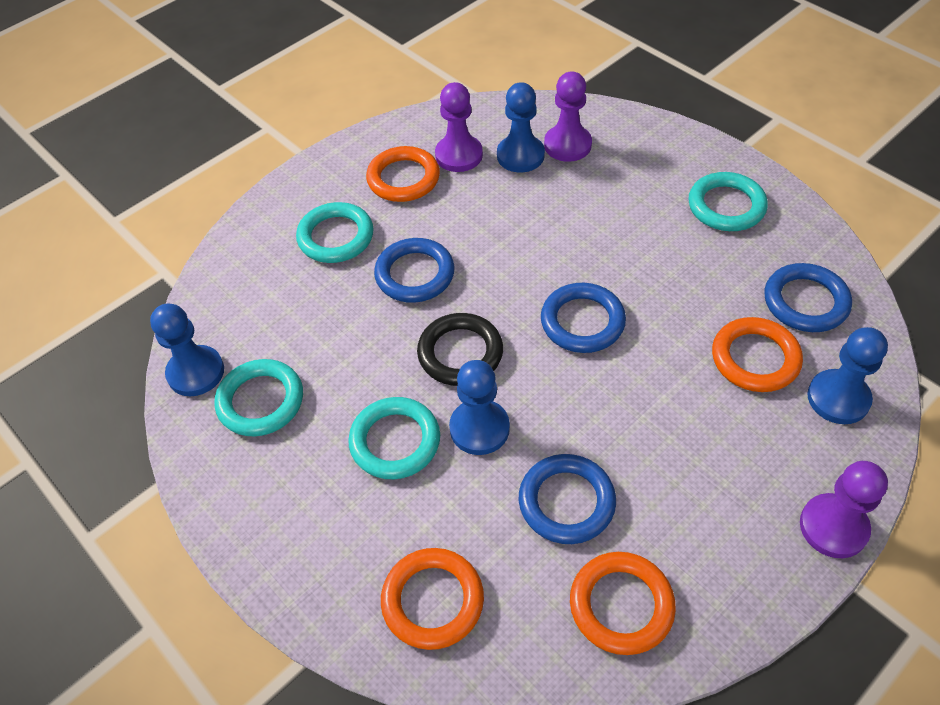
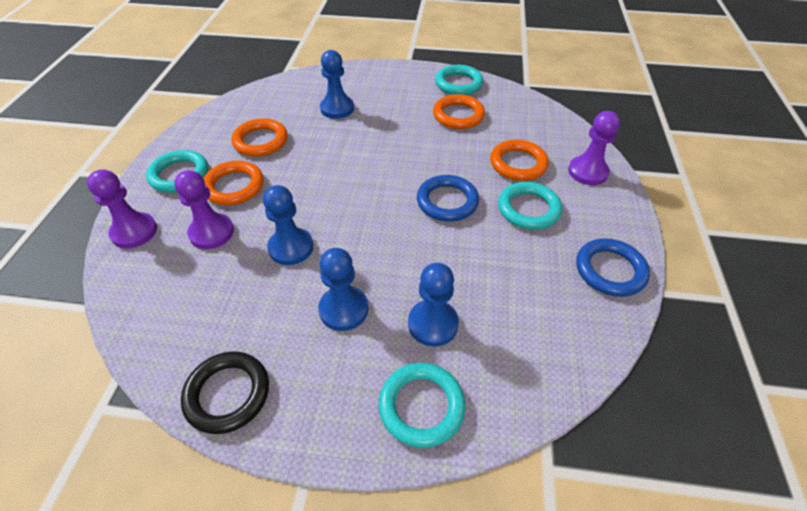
blue ring: 4 -> 2

